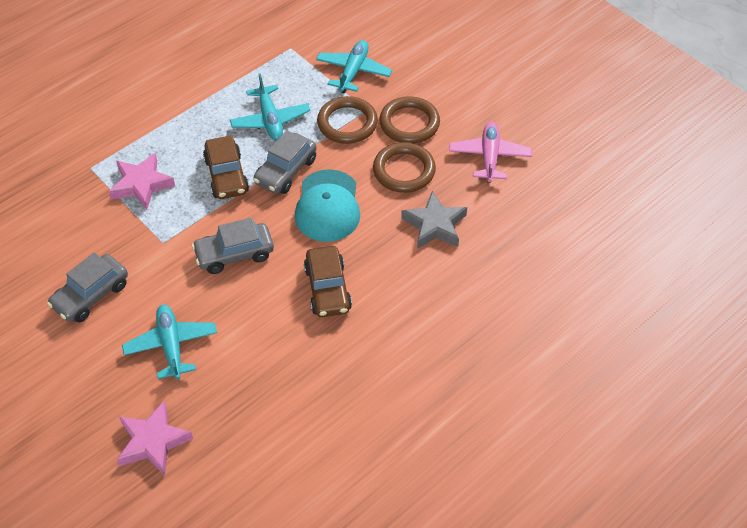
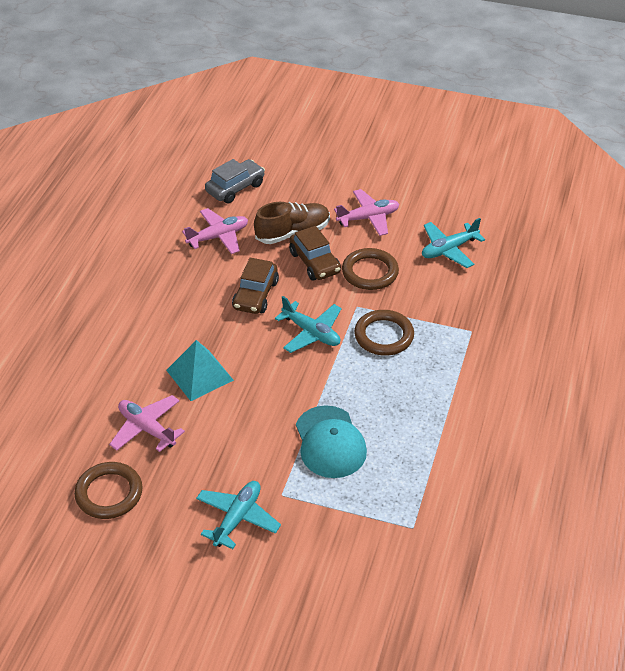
brown shoe: 0 -> 1
grey car: 3 -> 1
grey star: 1 -> 0
pink plane: 1 -> 3
pink star: 2 -> 0
turquoise pyramid: 0 -> 1

